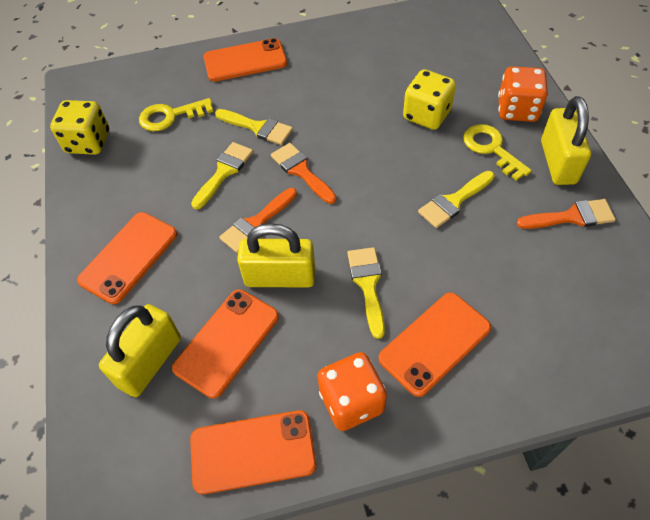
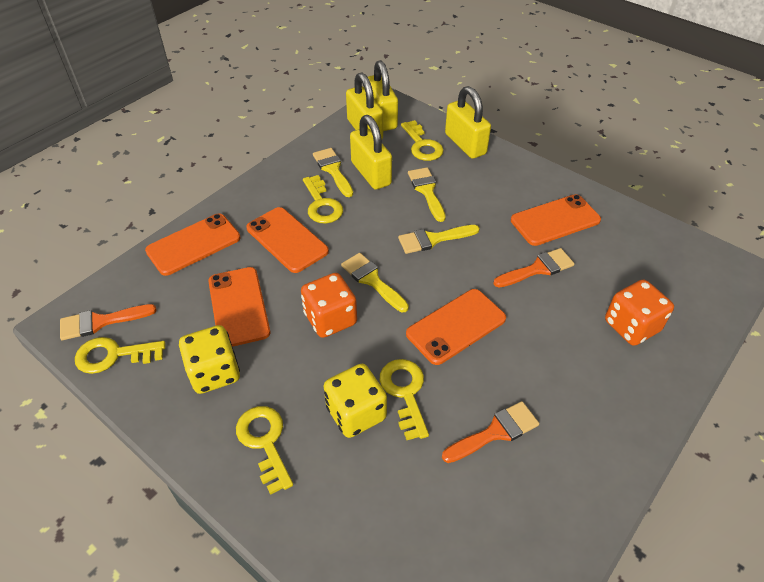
yellow key: 2 -> 5
yellow padlock: 3 -> 4

